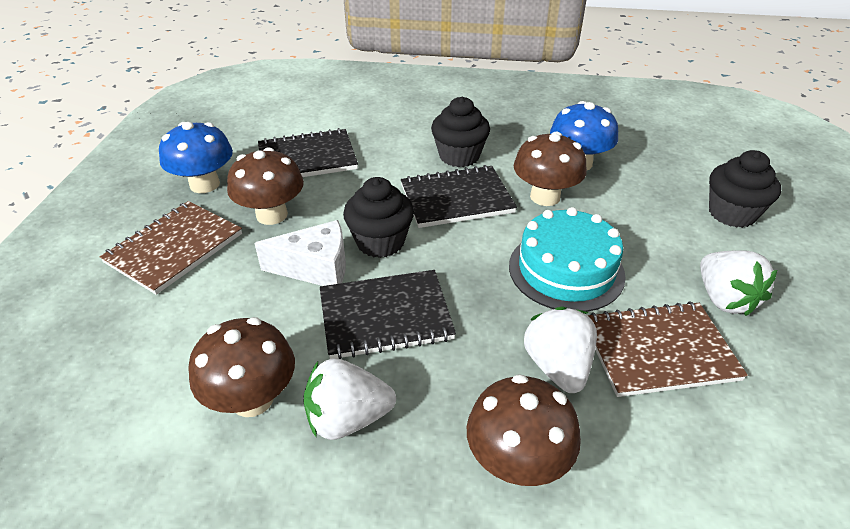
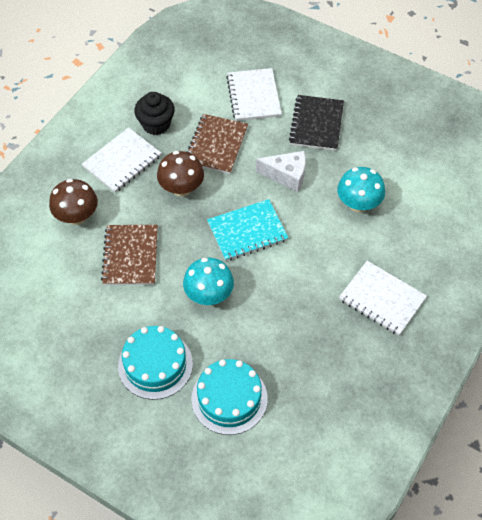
black cupcake: 3 -> 1
black notebook: 3 -> 1
blue mushroom: 2 -> 0
brown mushroom: 4 -> 2
turquoise cake: 1 -> 2
turquoise mushroom: 0 -> 2
turquoise notebook: 0 -> 1
white notebook: 0 -> 3
white strawberry: 3 -> 0

